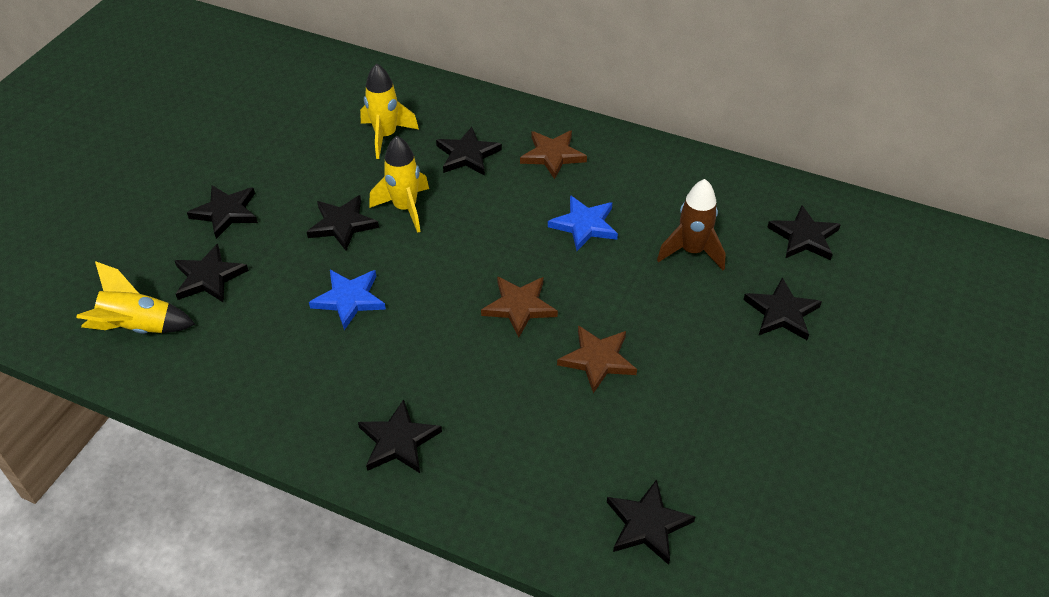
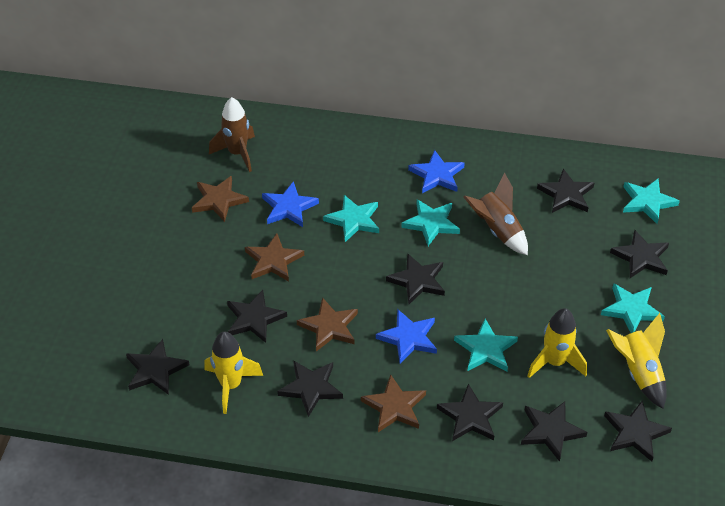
black star: 8 -> 9
blue star: 2 -> 3
brown rocket: 1 -> 2
brown star: 3 -> 4
turquoise star: 0 -> 5

